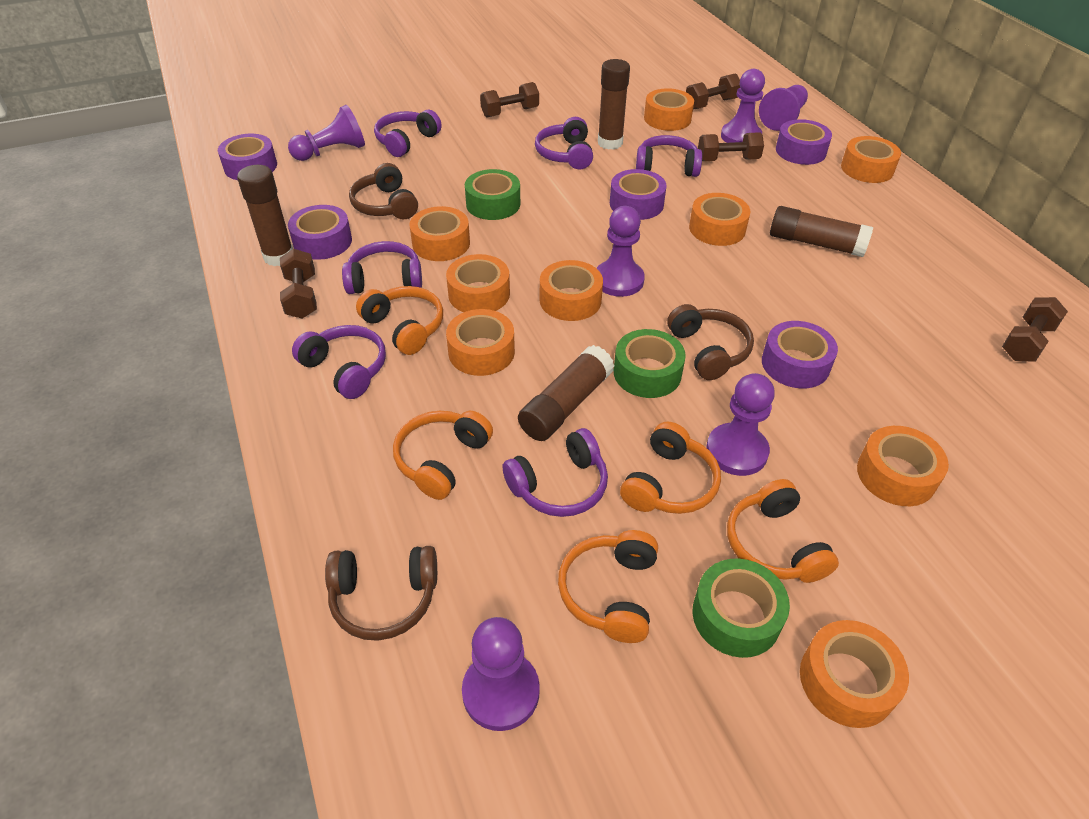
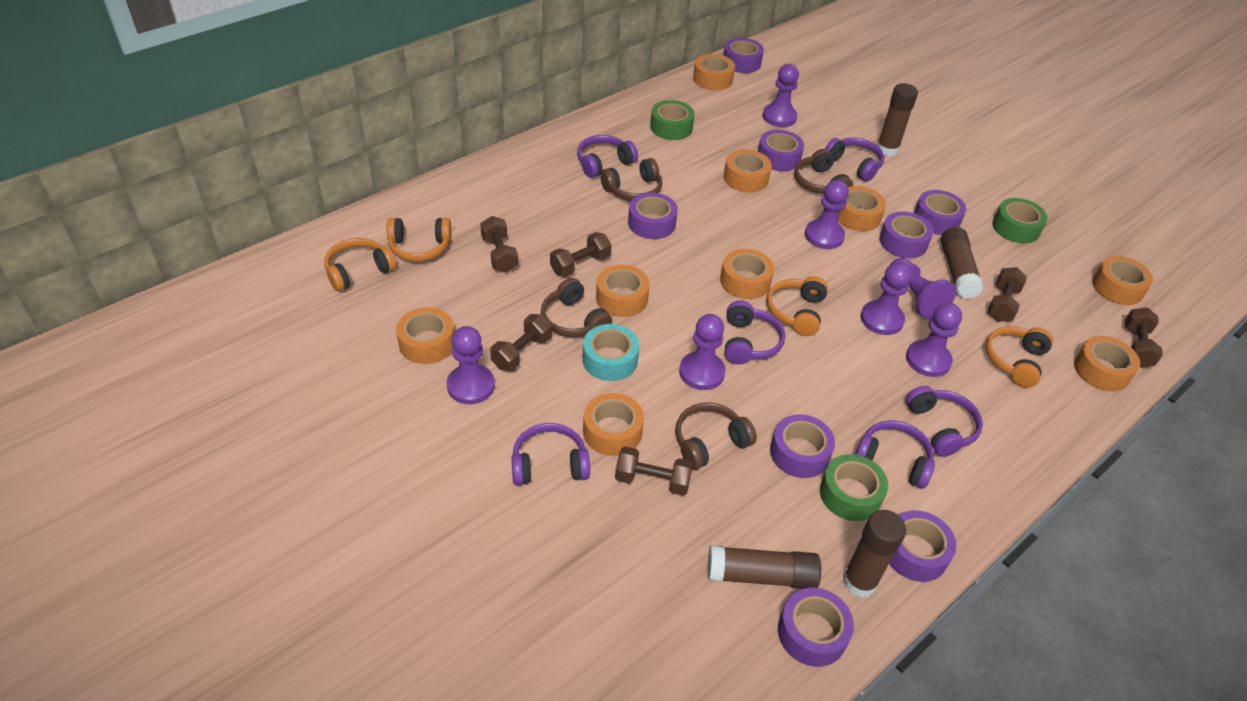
brown dumbbell: 5 -> 6
brown headphones: 3 -> 4
orange headphones: 5 -> 4
purple pawn: 6 -> 7
purple tape: 5 -> 8
turquoise tape: 0 -> 1

